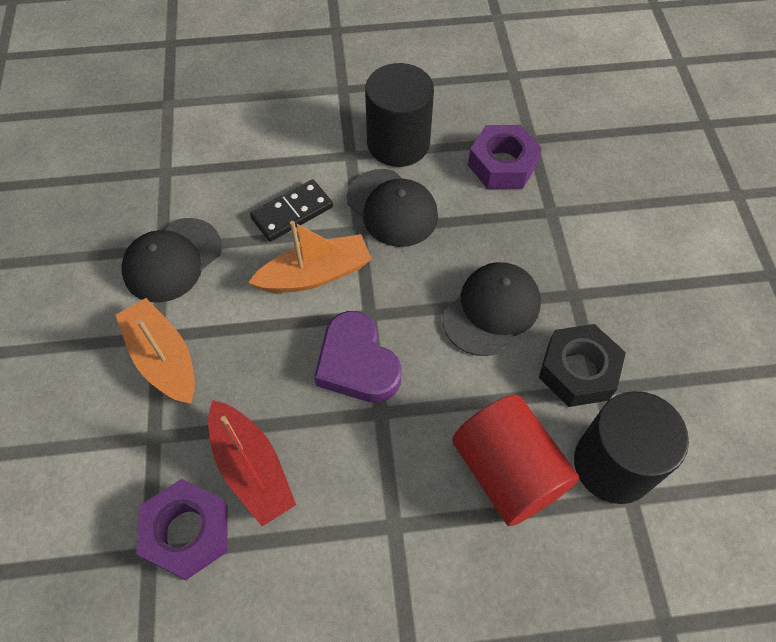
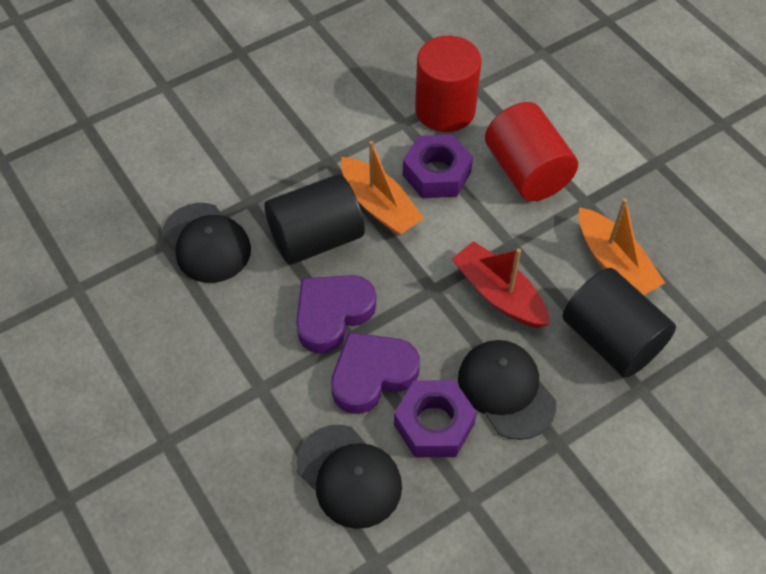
black domino: 1 -> 0
black nut: 1 -> 0
purple heart: 1 -> 2
red cylinder: 1 -> 2

